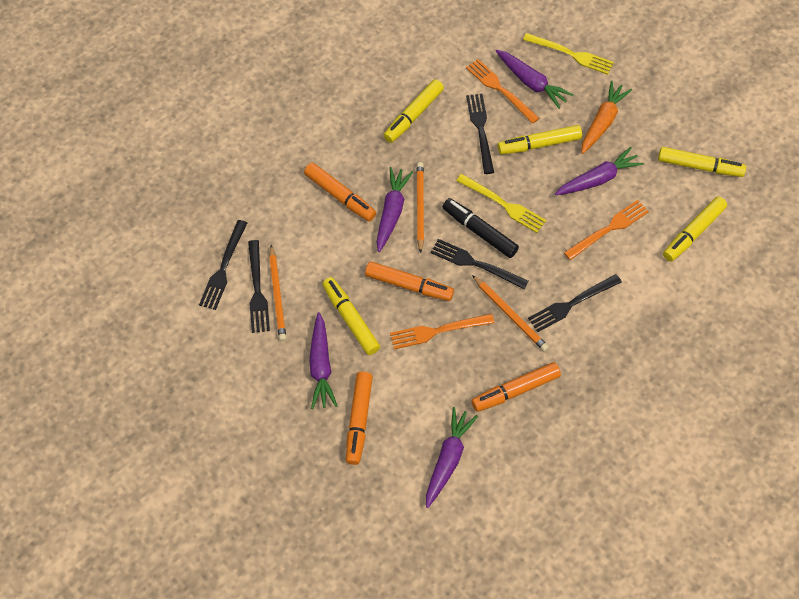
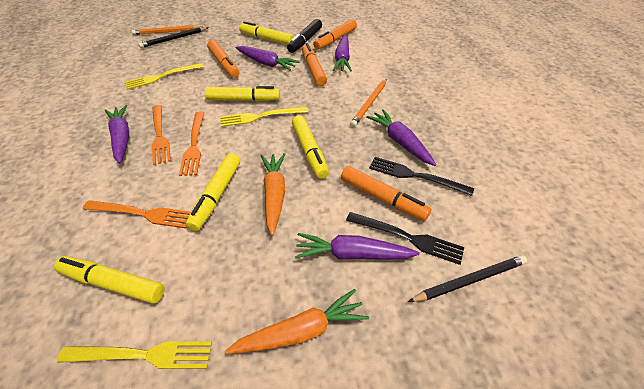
black fork: 5 -> 2
black pencil: 0 -> 2
orange carrot: 1 -> 2
orange pencil: 3 -> 2
yellow fork: 2 -> 3

